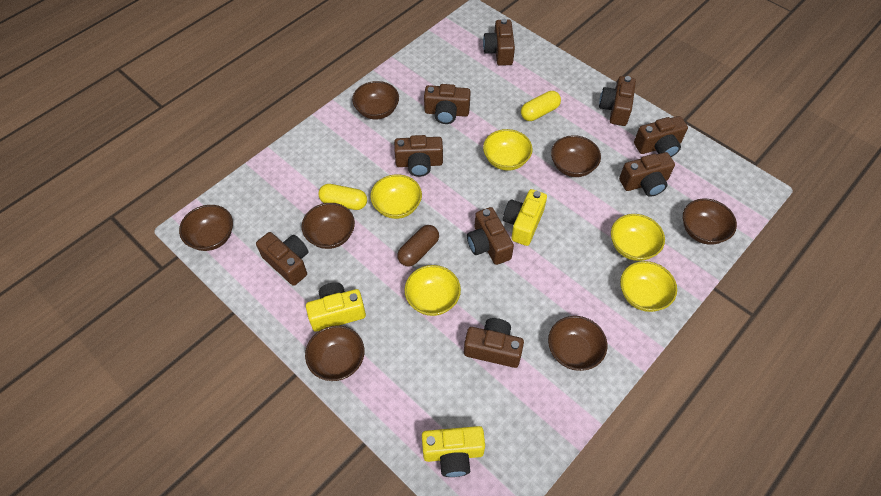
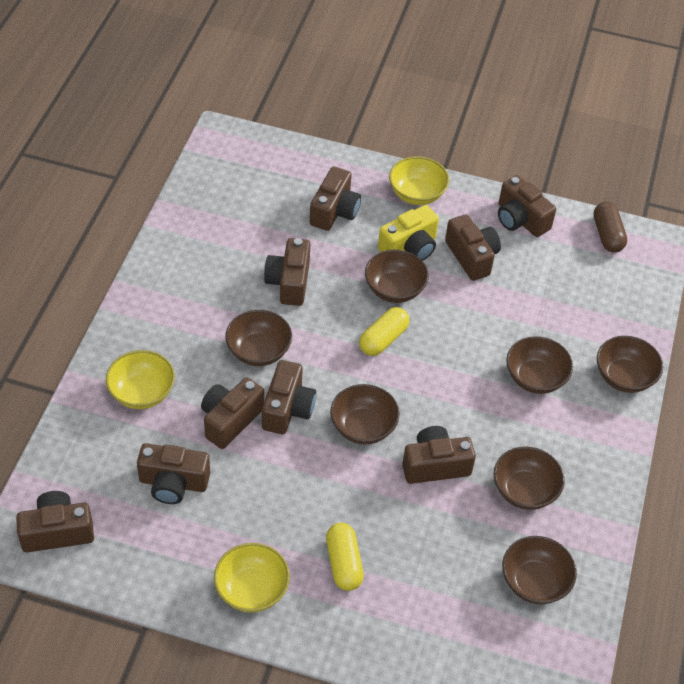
yellow bowl: 5 -> 3
yellow camera: 3 -> 1

